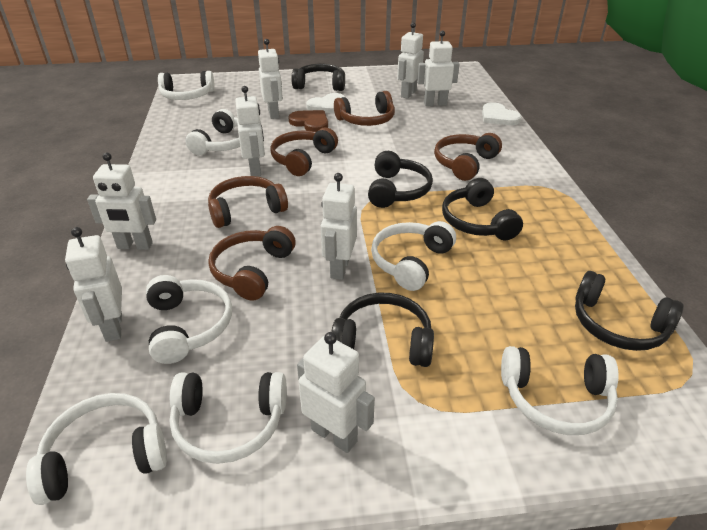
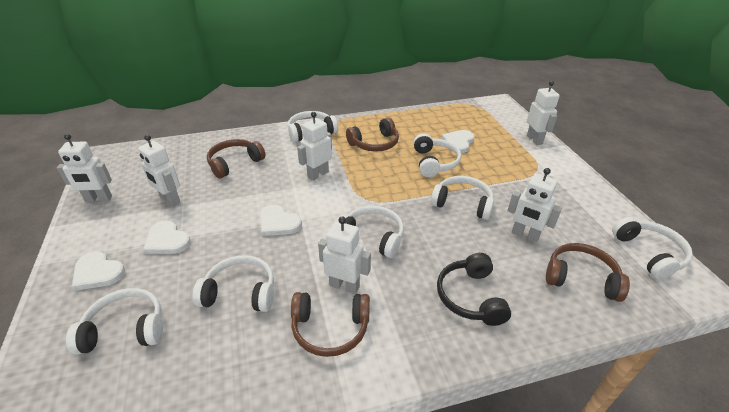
black headphones: 5 -> 1
brown headphones: 5 -> 4
brown heart: 1 -> 0
white heart: 2 -> 4
white robot: 8 -> 6

